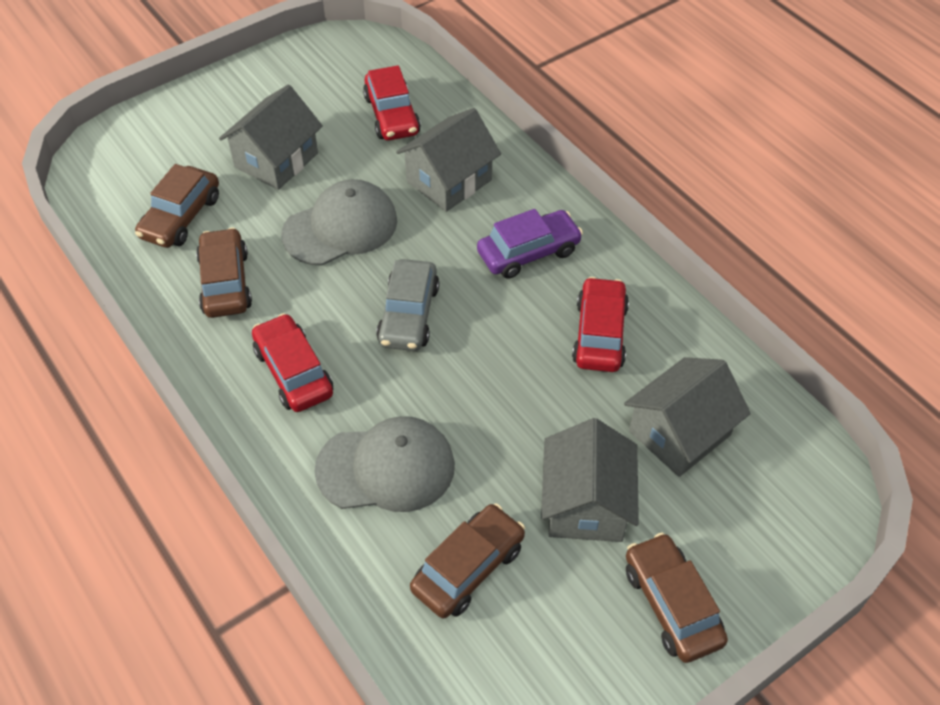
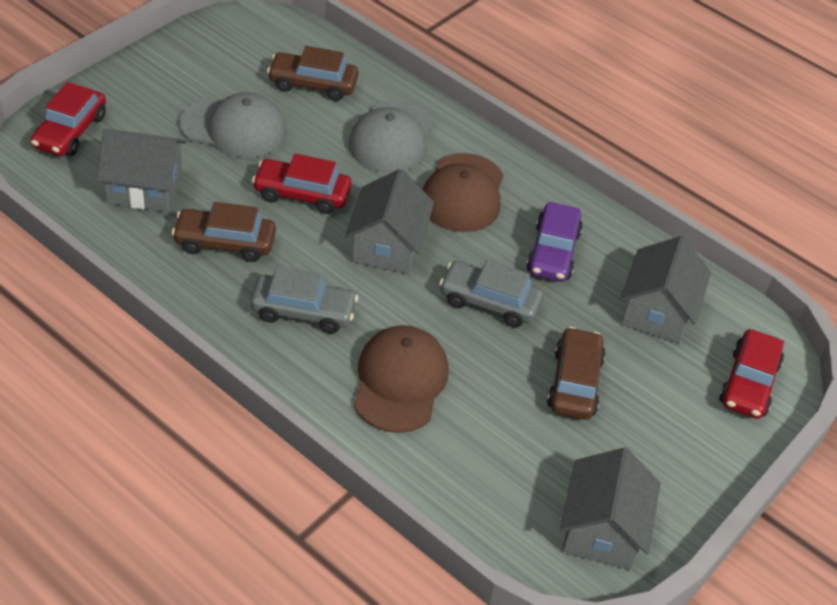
brown cap: 0 -> 2
brown car: 4 -> 3
grey car: 1 -> 2

